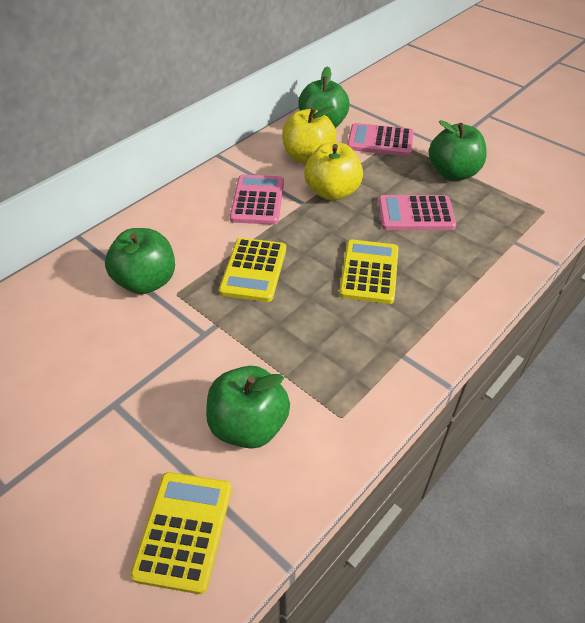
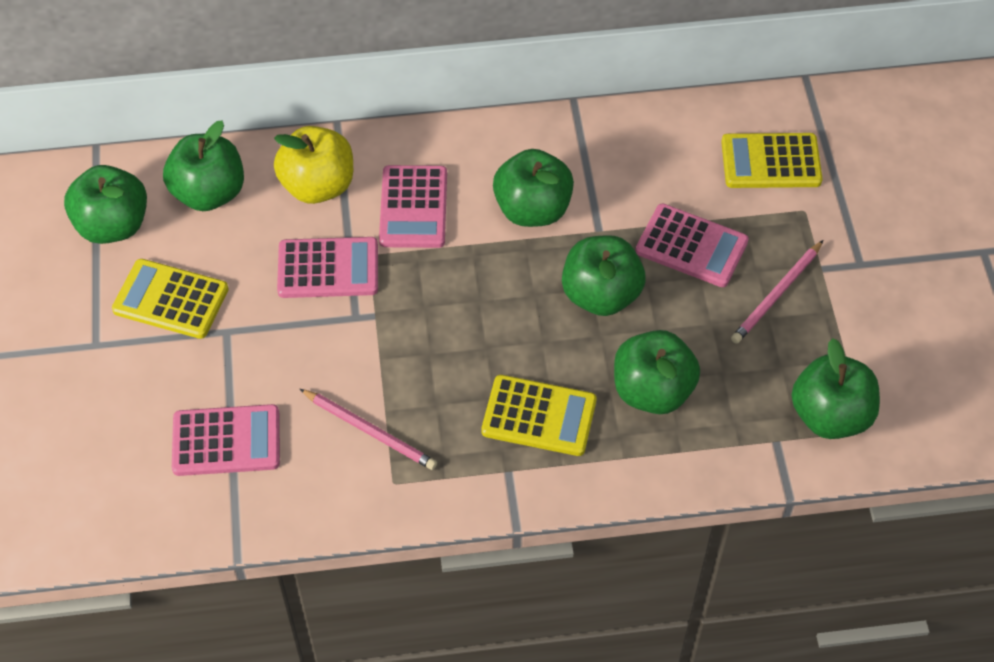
green apple: 4 -> 6
pink calculator: 3 -> 4
pink pencil: 0 -> 2
yellow apple: 2 -> 1

